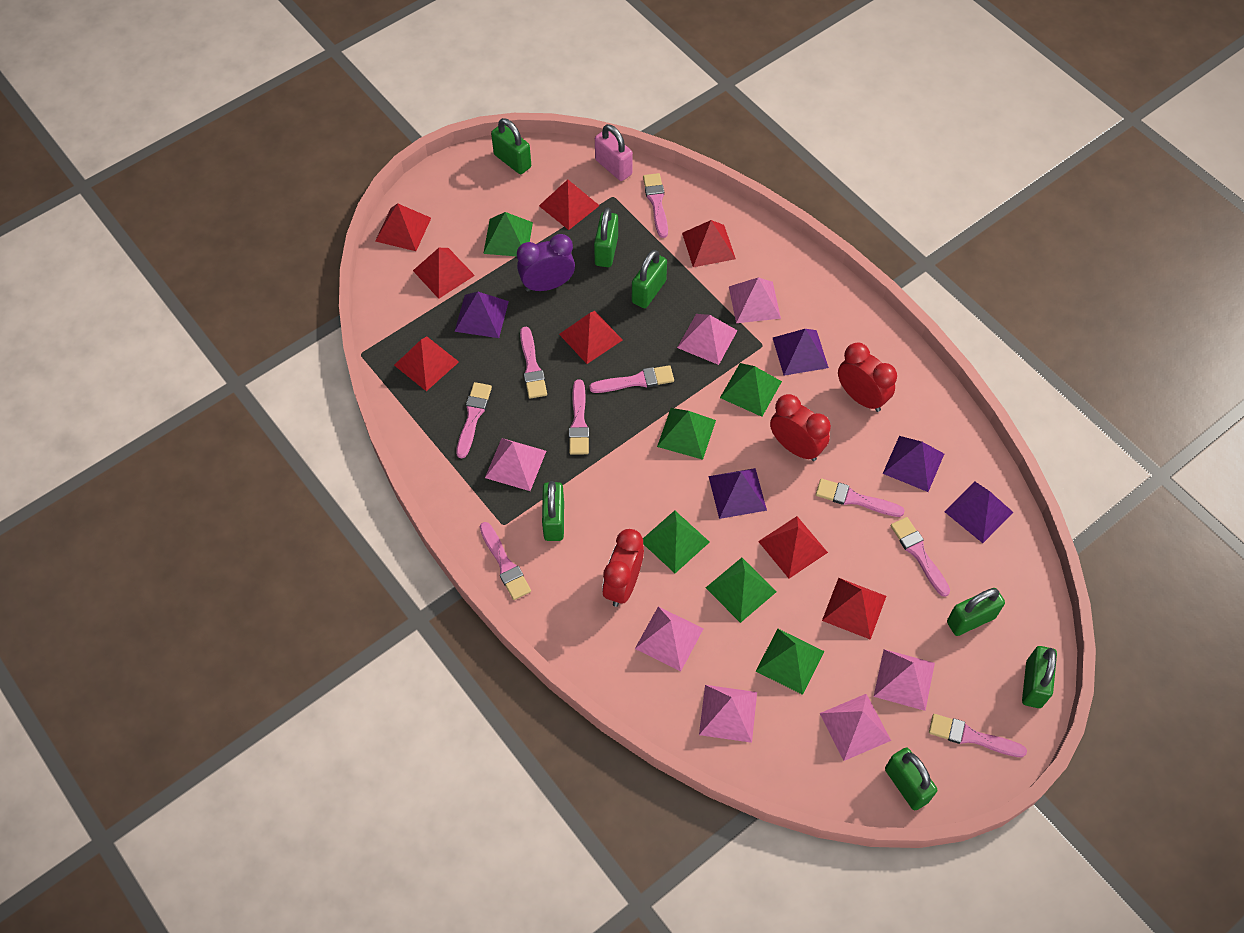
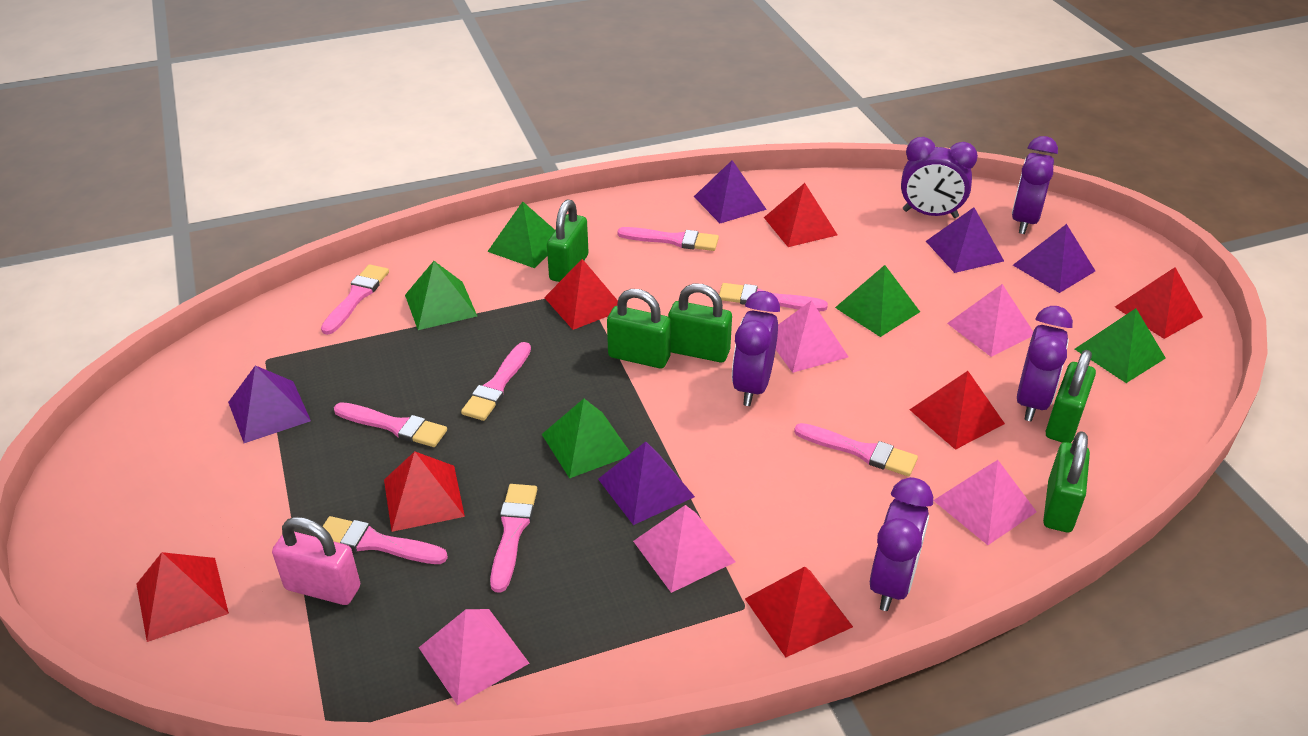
green padlock: 7 -> 5
green pyramid: 6 -> 5
pink brush: 9 -> 8
pink pyramid: 7 -> 5
purple clock: 1 -> 5
red clock: 3 -> 0
red pyramid: 8 -> 7

